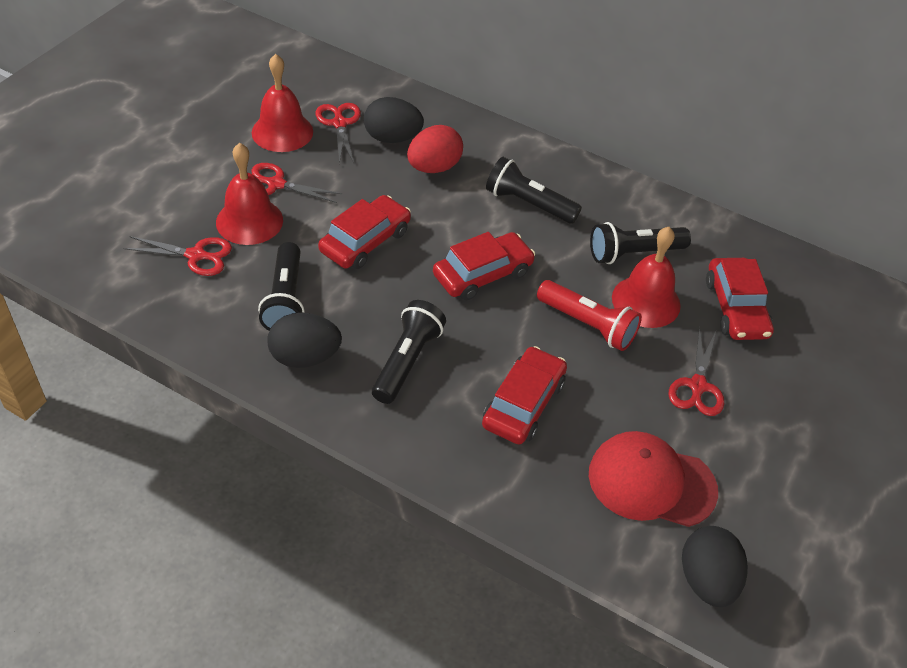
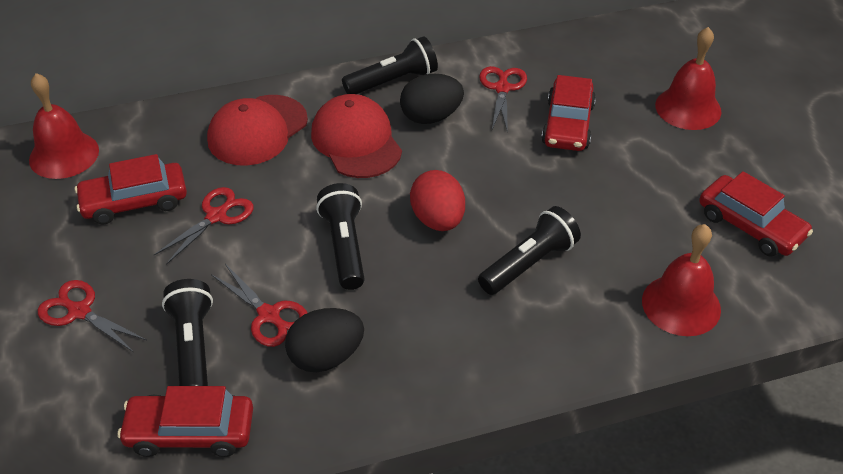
black egg: 3 -> 2
red cap: 1 -> 2
red flashlight: 1 -> 0

